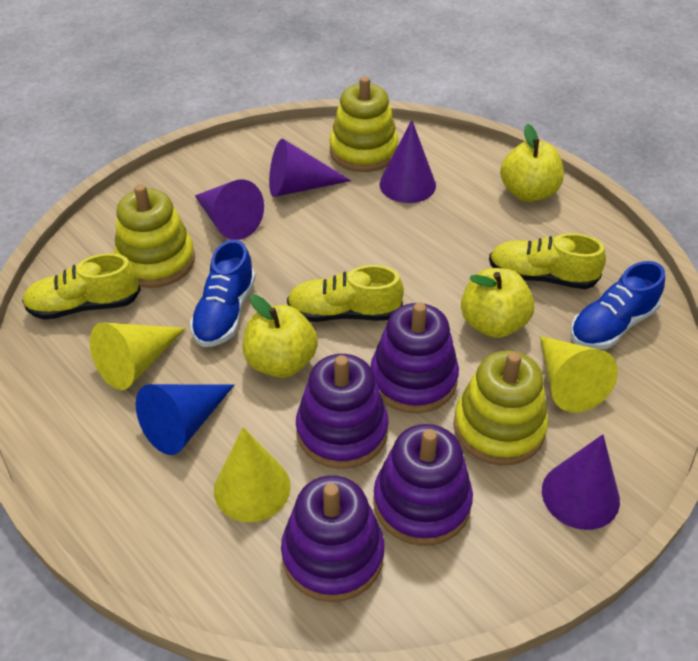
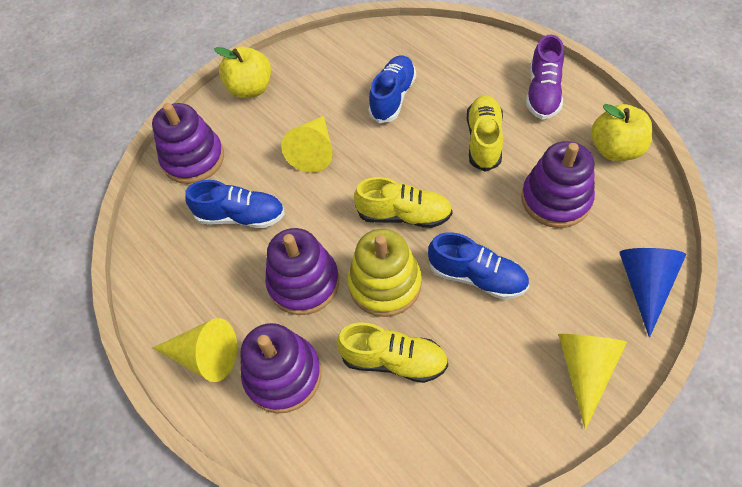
blue shoe: 2 -> 3
purple cone: 4 -> 0
purple shoe: 0 -> 1
yellow apple: 3 -> 2
yellow stacking toy: 3 -> 1

